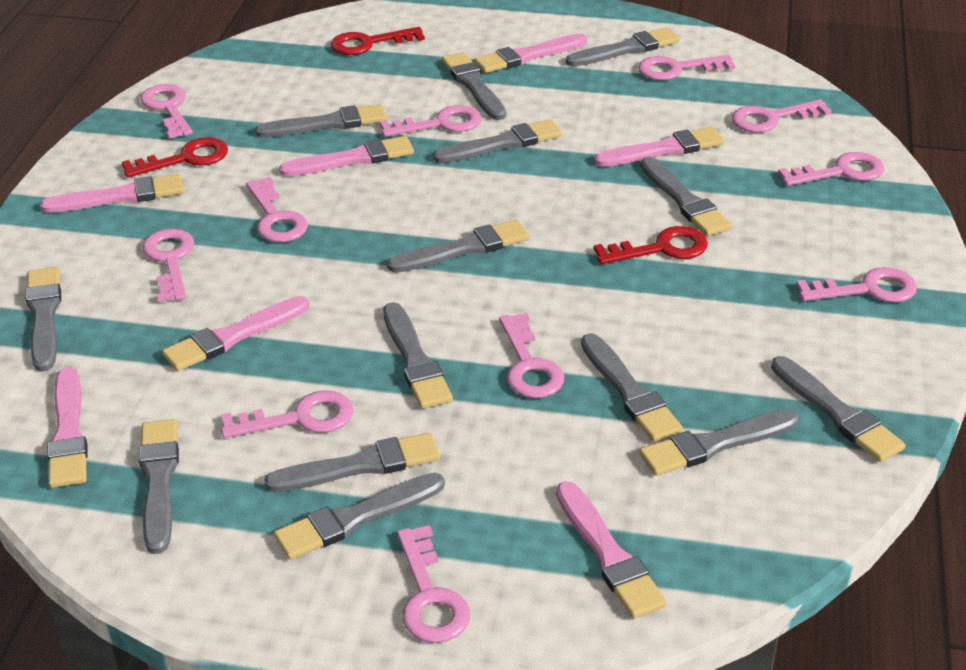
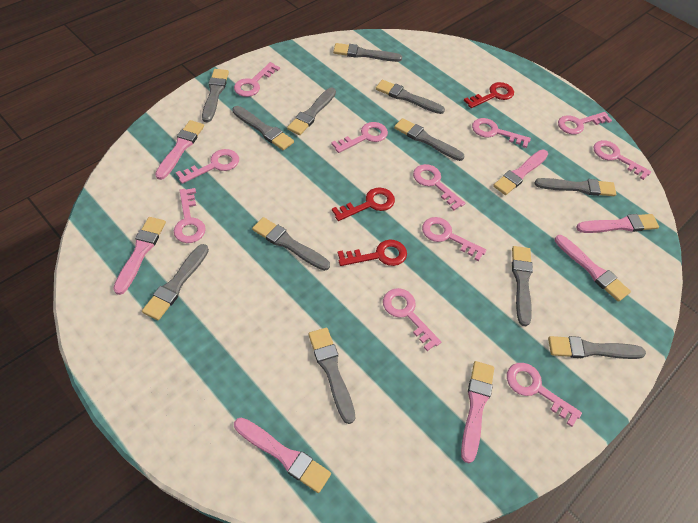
grey brush: 14 -> 12

